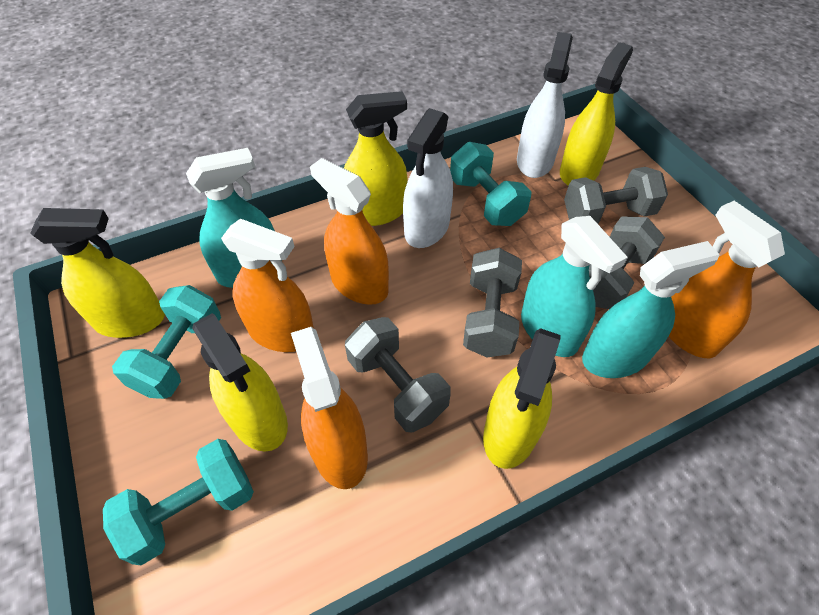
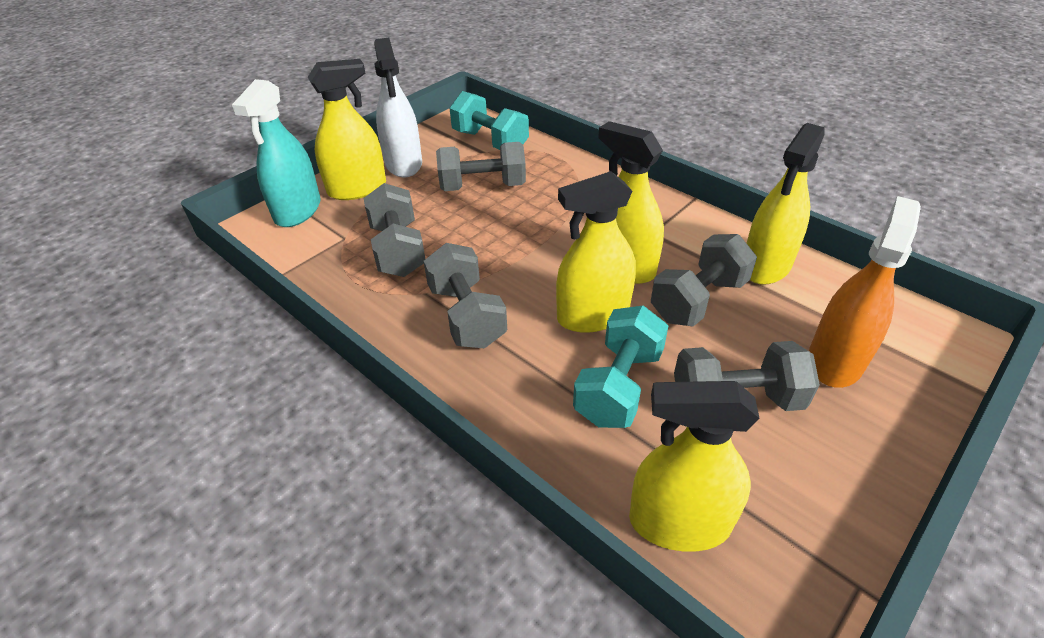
grey dumbbell: 4 -> 5
orange spray bottle: 4 -> 1
turquoise dumbbell: 3 -> 2
turquoise spray bottle: 3 -> 1
white spray bottle: 2 -> 1

